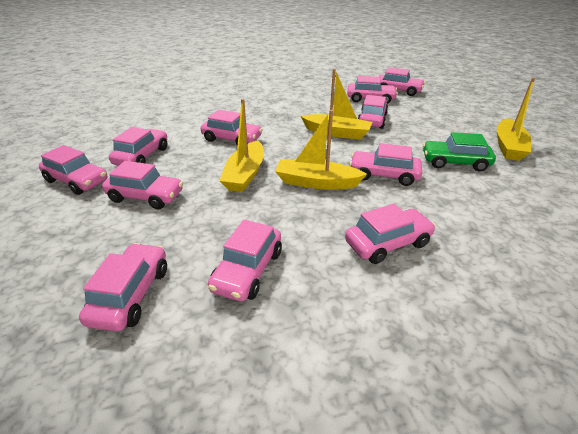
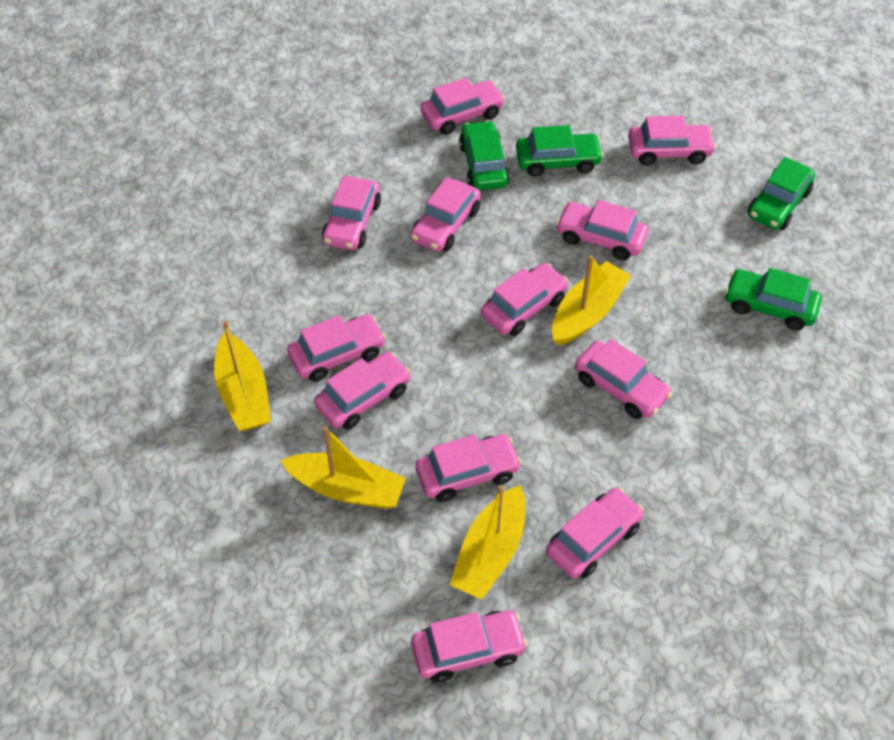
green car: 1 -> 4
pink car: 11 -> 12

